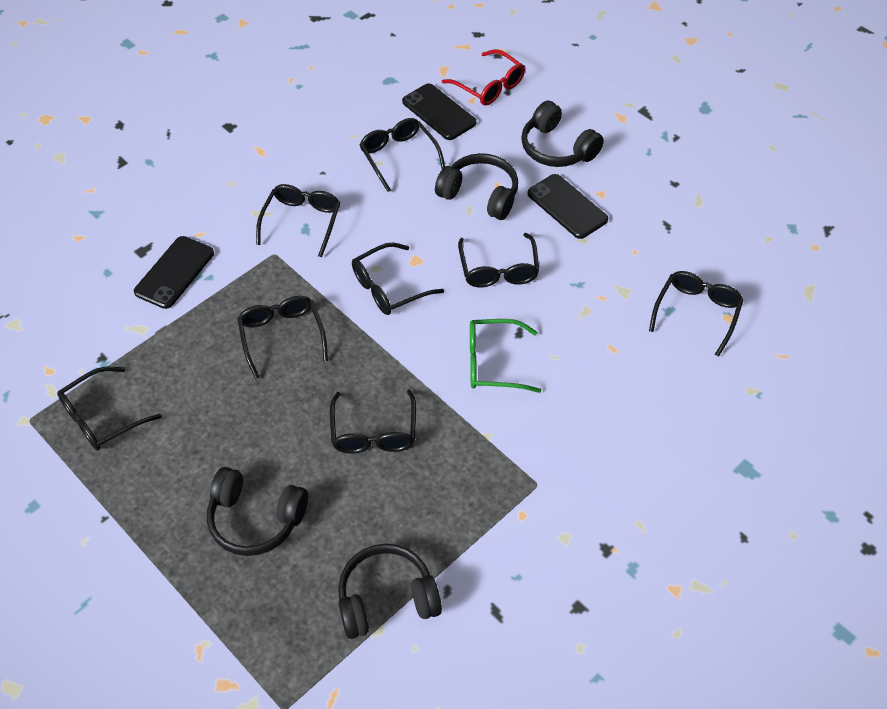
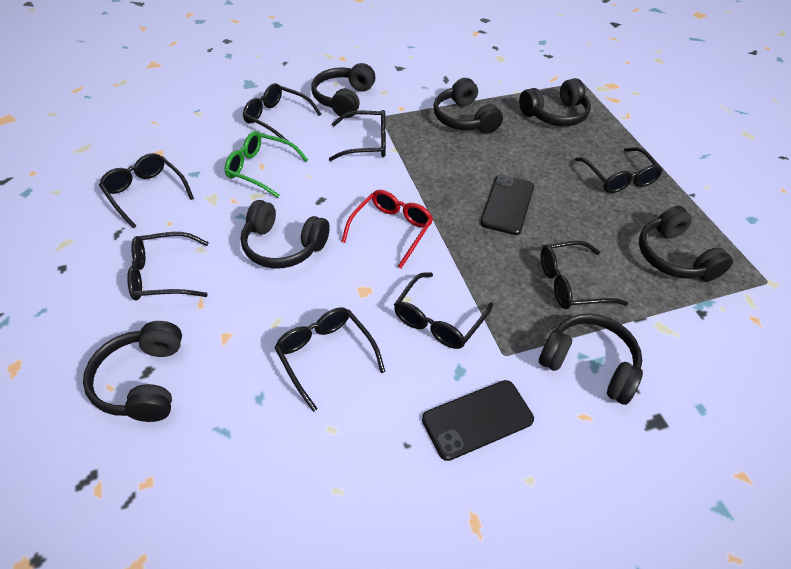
black headphones: 4 -> 7
black phone: 3 -> 2

